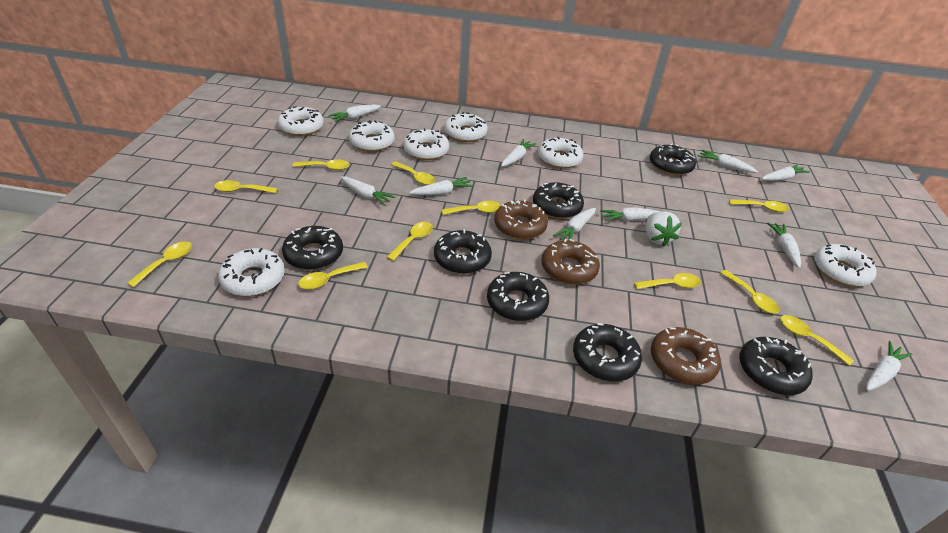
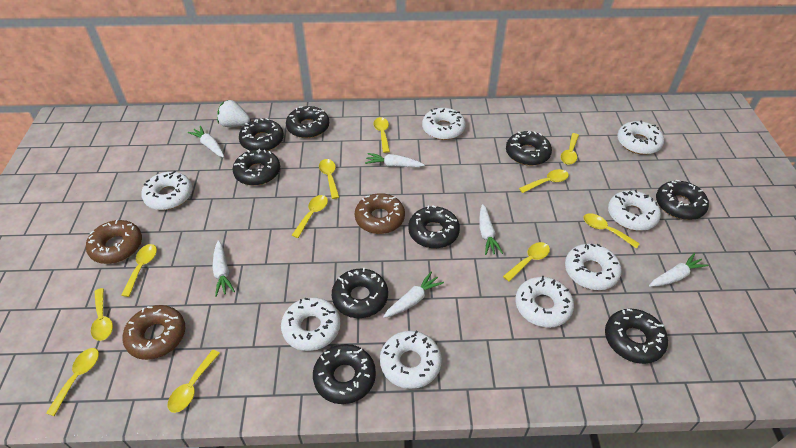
black donut: 7 -> 9
white carrot: 10 -> 6
white donut: 7 -> 8

